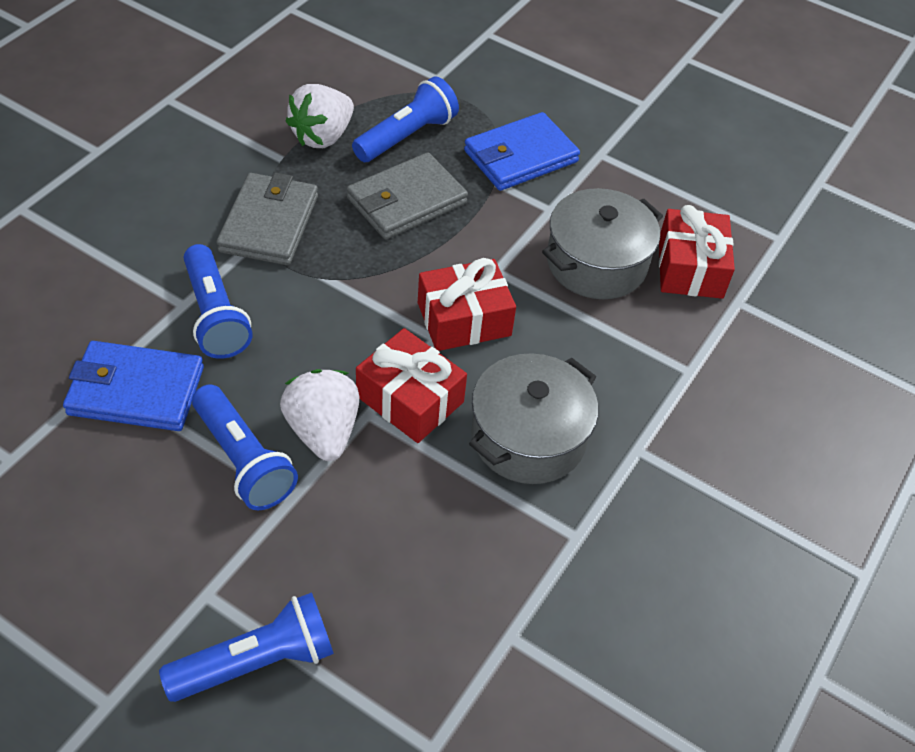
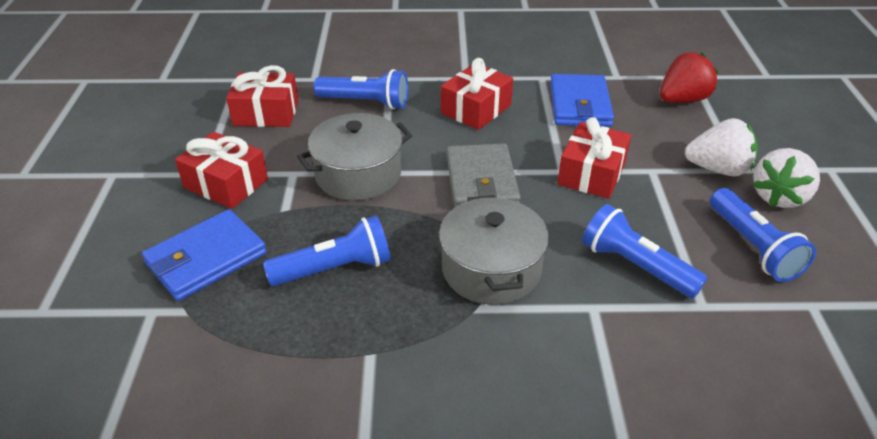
grey wallet: 2 -> 1
red gift: 3 -> 4
red strawberry: 0 -> 1

